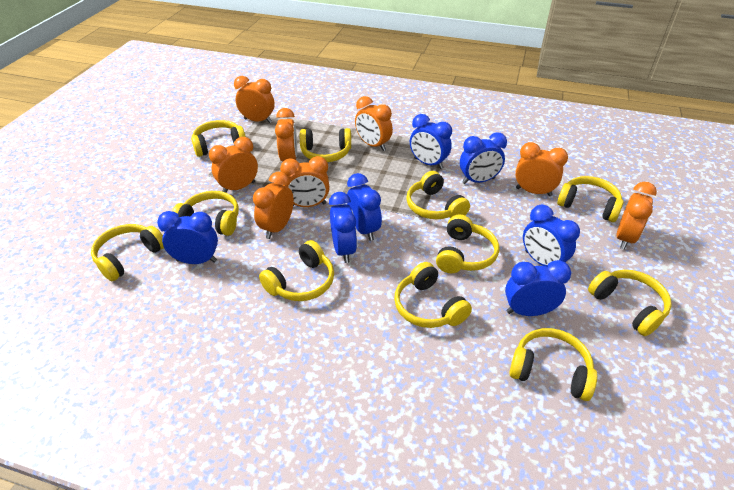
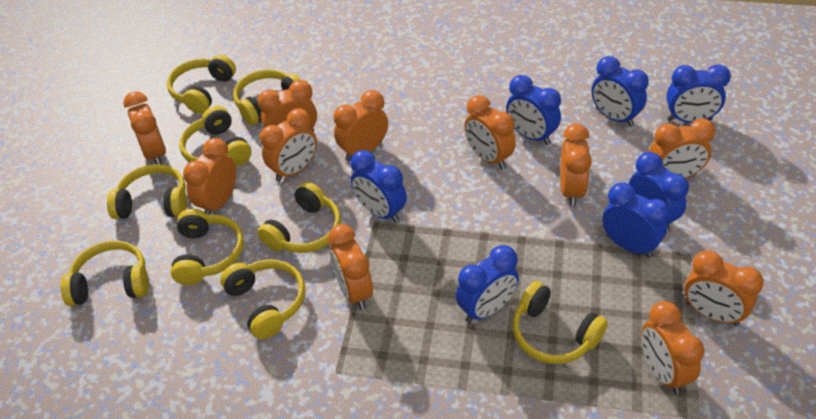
orange clock: 8 -> 11
yellow headphones: 11 -> 9

